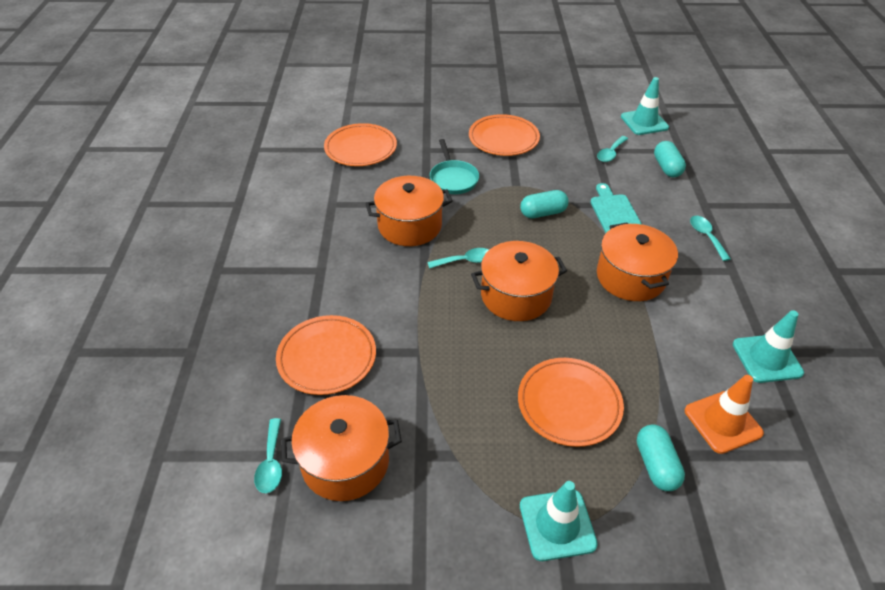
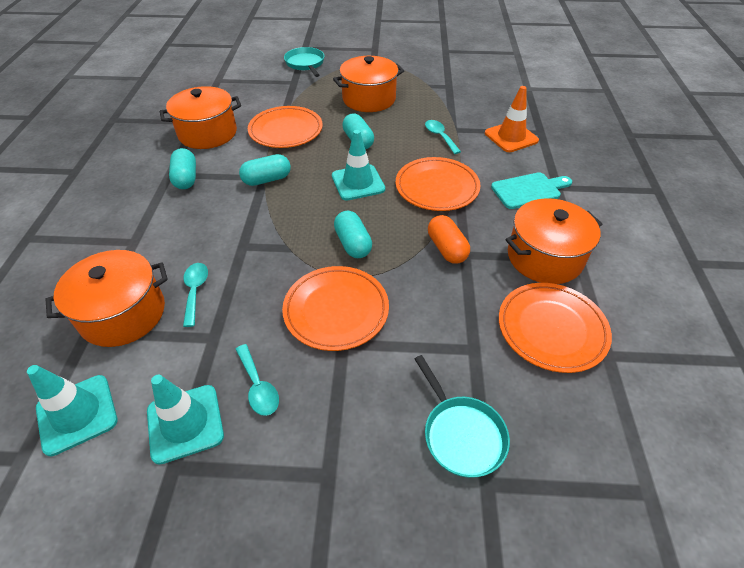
orange capsule: 0 -> 1
turquoise capsule: 3 -> 4
turquoise pan: 1 -> 2
turquoise spoon: 4 -> 3

